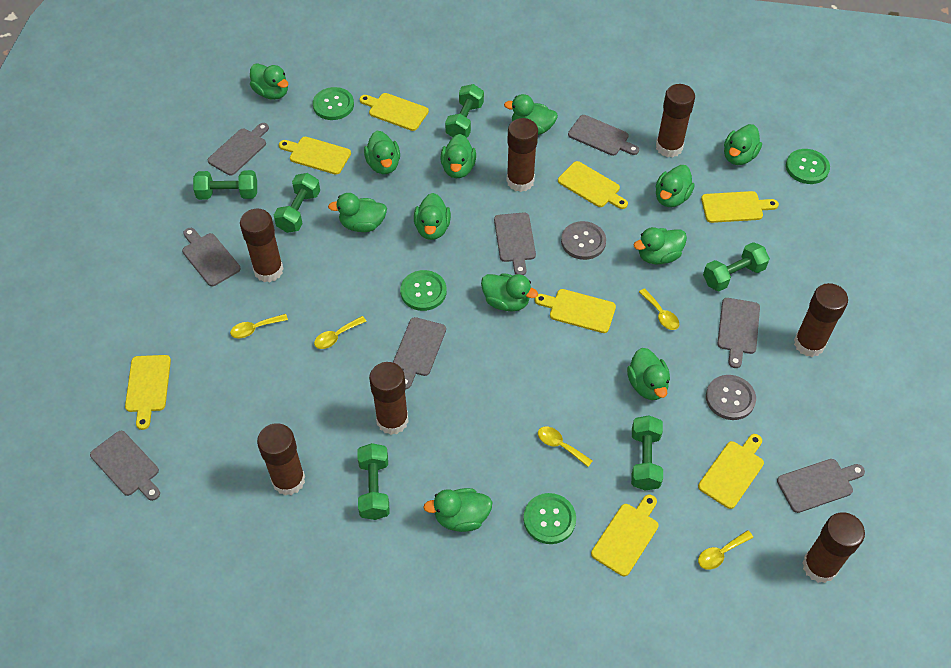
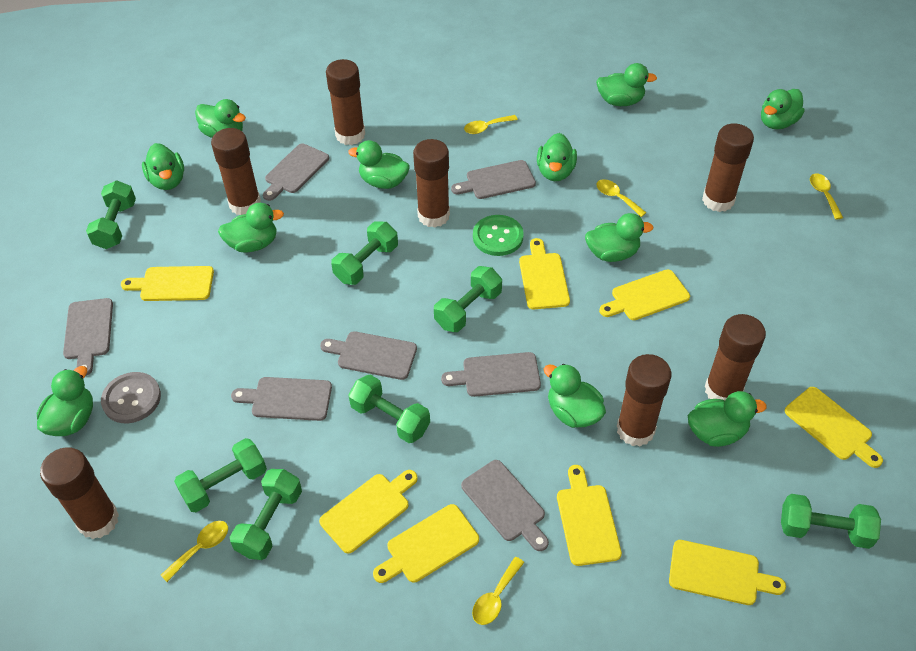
green button: 4 -> 1
green duck: 12 -> 11
green dumbbell: 6 -> 7
grey button: 2 -> 1
grey cutting board: 8 -> 7

